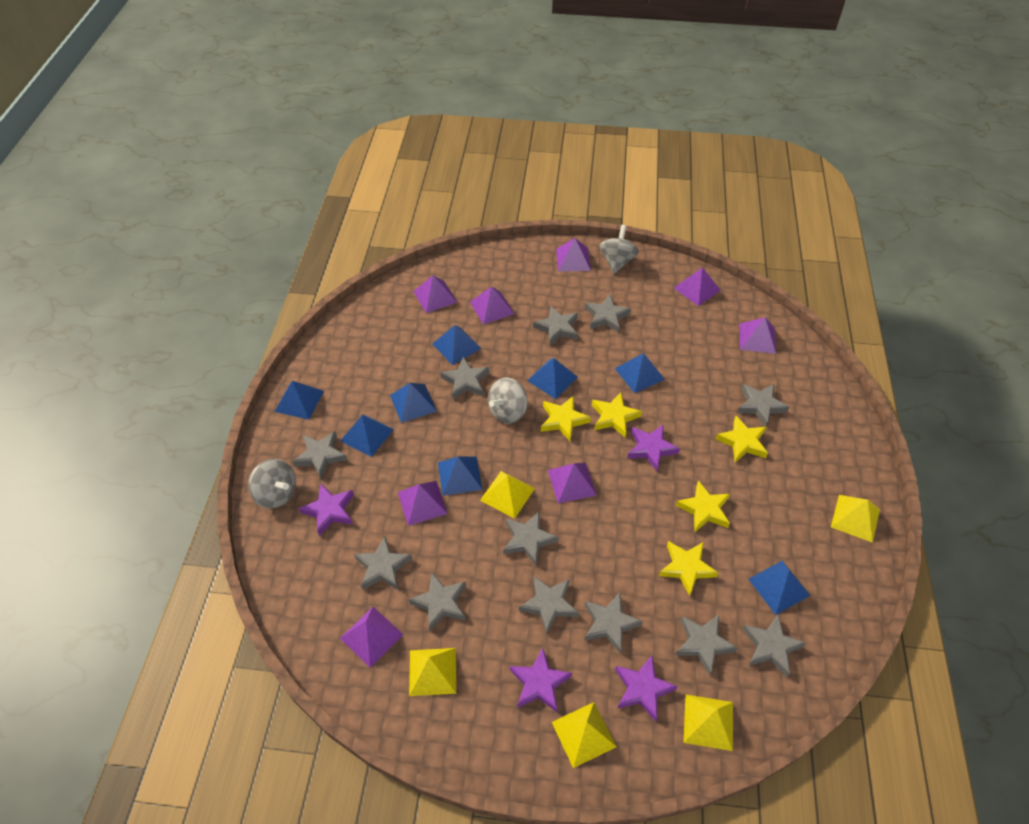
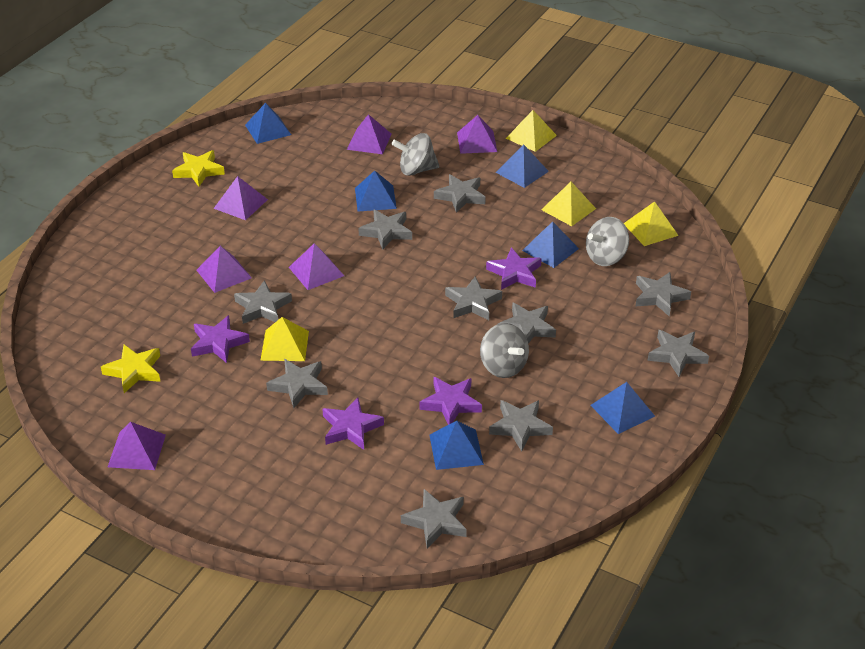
blue pyramid: 8 -> 6
grey star: 12 -> 10
purple pyramid: 8 -> 6
yellow pyramid: 5 -> 4
yellow star: 5 -> 2

